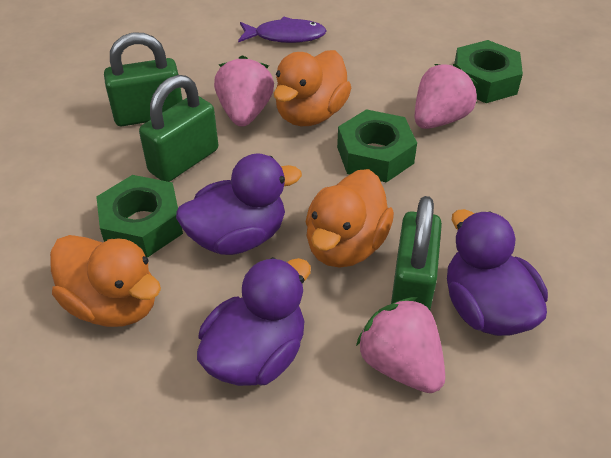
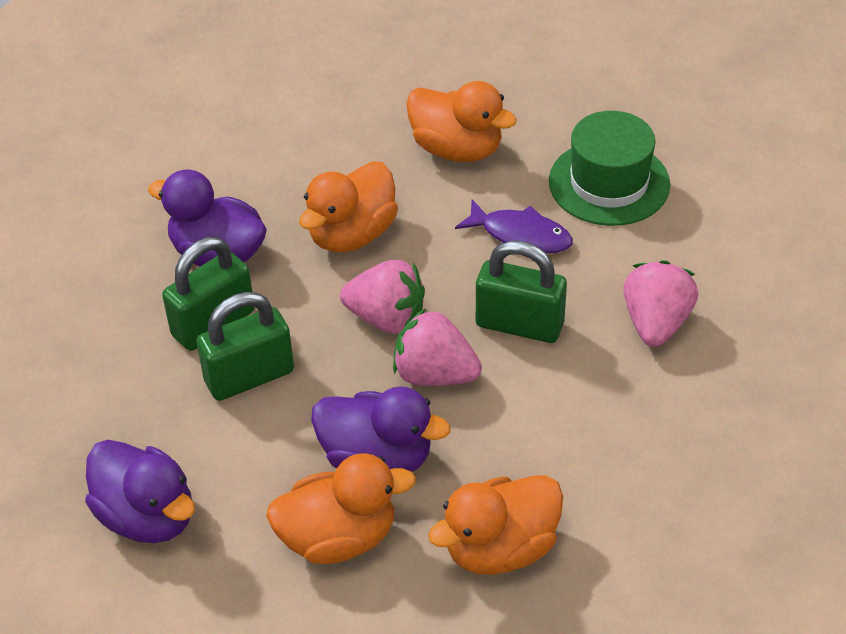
green hat: 0 -> 1
green nut: 3 -> 0
orange duck: 3 -> 4

